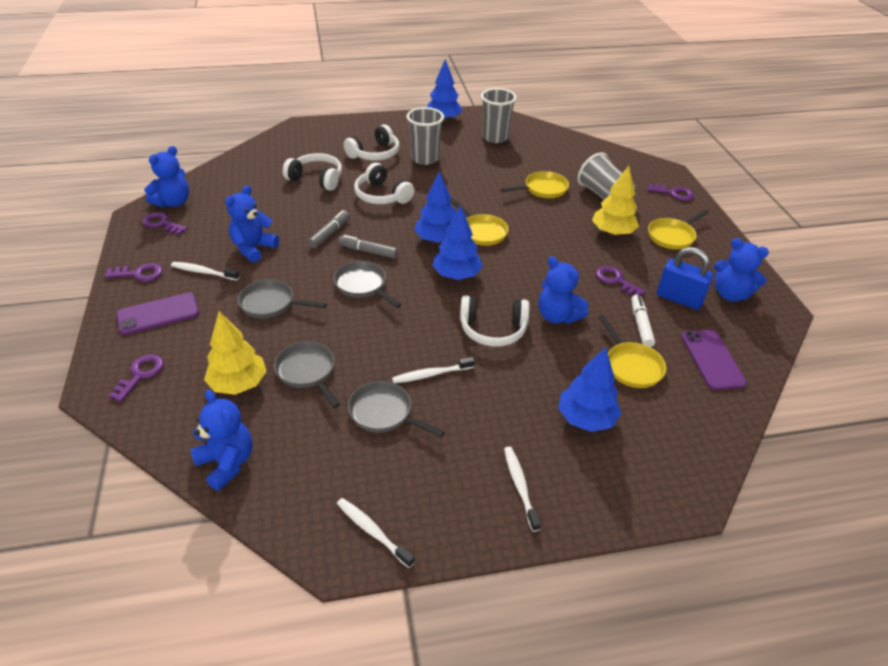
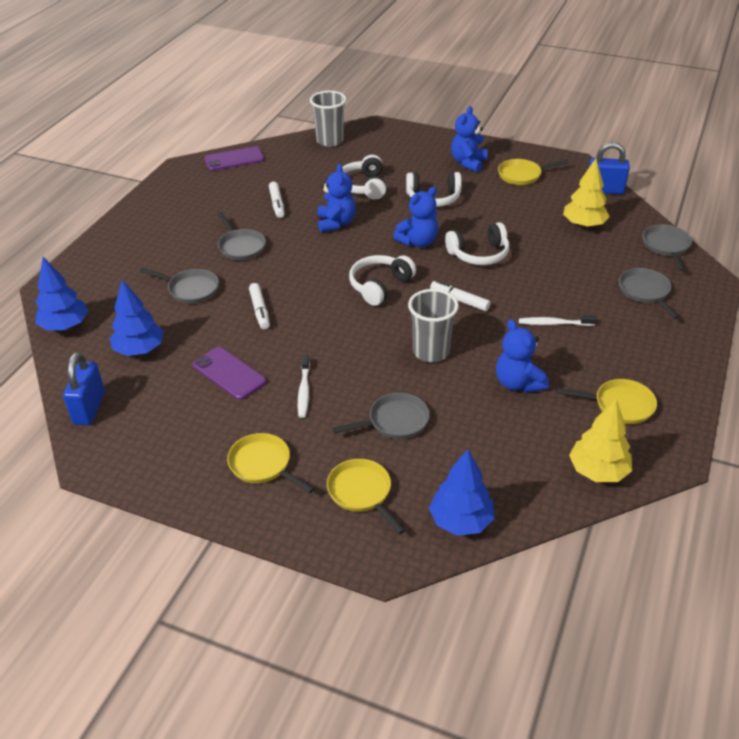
blue padlock: 1 -> 2
blue teddy bear: 5 -> 4
blue tree: 4 -> 3
grey cup: 3 -> 2
grey marker: 2 -> 0
grey pan: 4 -> 5
purple key: 5 -> 0
white marker: 1 -> 3
white toothbrush: 4 -> 2

